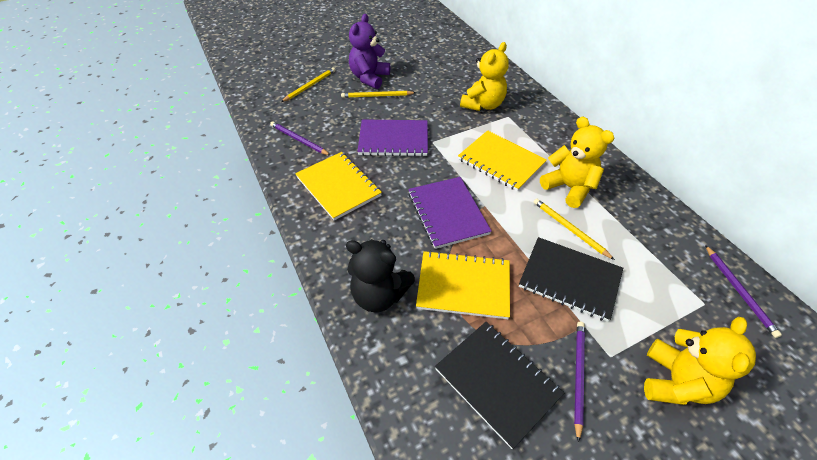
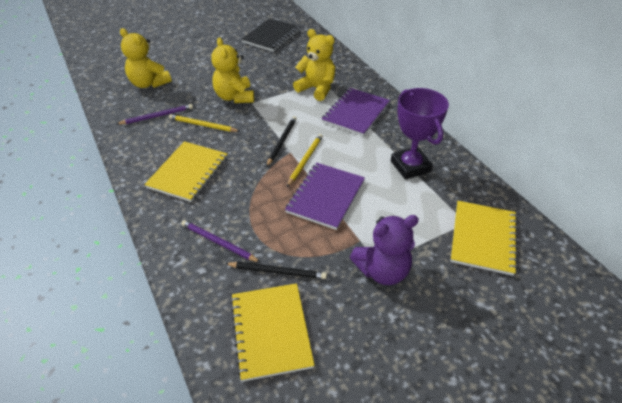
black notebook: 2 -> 1
black pencil: 0 -> 2
black teddy bear: 1 -> 0
purple pencil: 3 -> 2
purple trophy: 0 -> 1
yellow pencil: 3 -> 2

